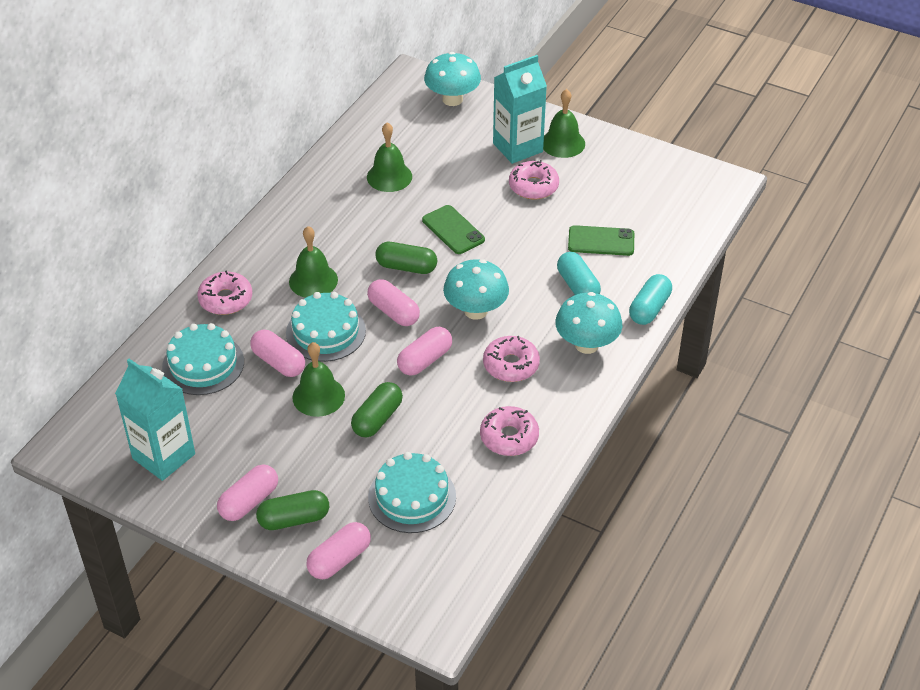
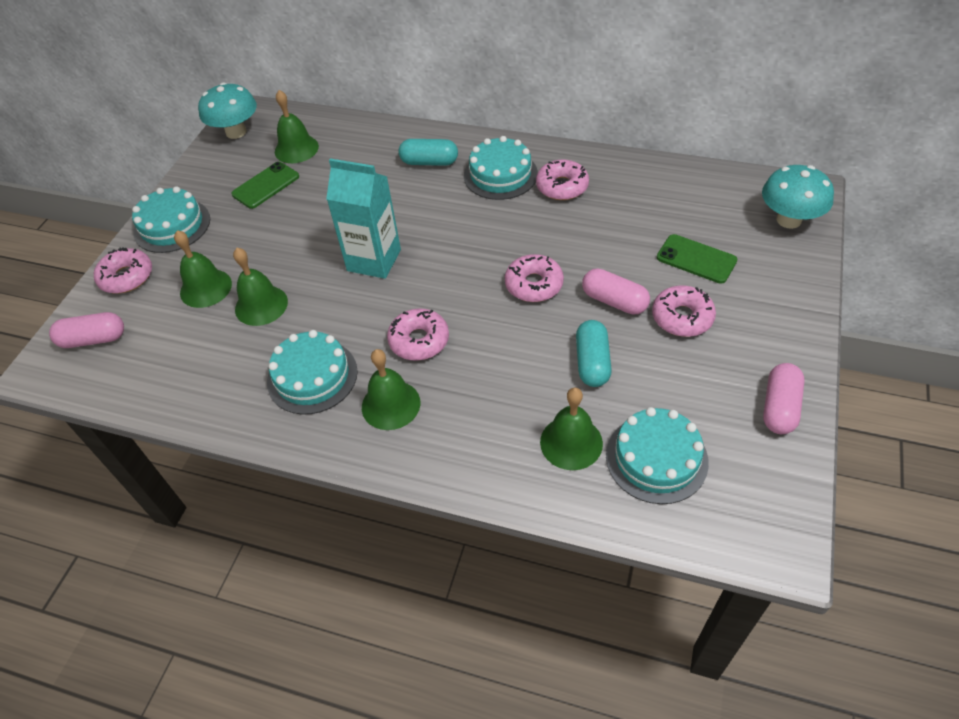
green bell: 4 -> 5
green capsule: 3 -> 0
pink capsule: 5 -> 3
pink donut: 4 -> 5
turquoise cake: 3 -> 4
turquoise carton: 2 -> 1
turquoise mushroom: 3 -> 2

